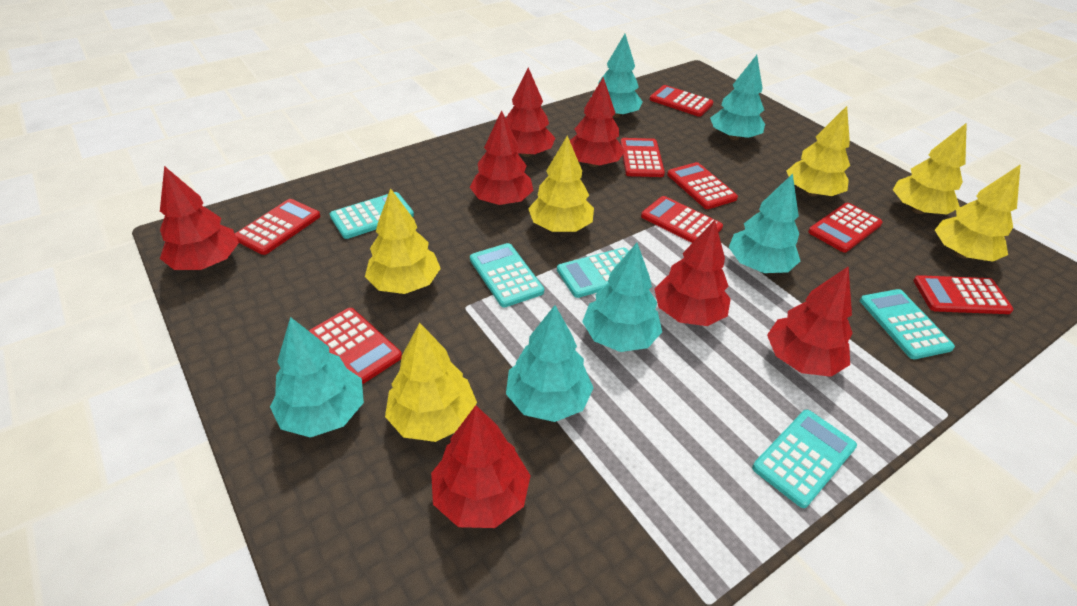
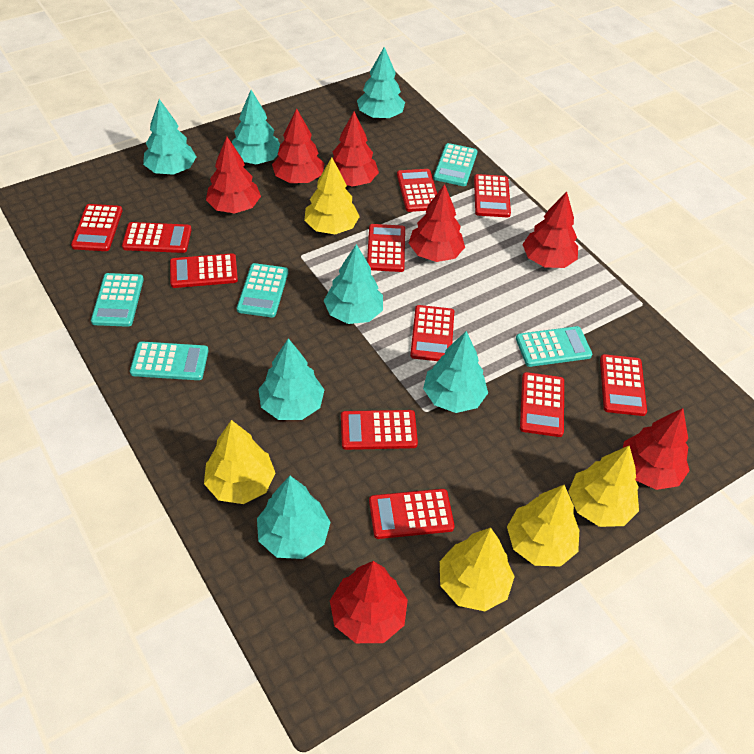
red calculator: 8 -> 11
turquoise tree: 6 -> 7
yellow tree: 6 -> 5

